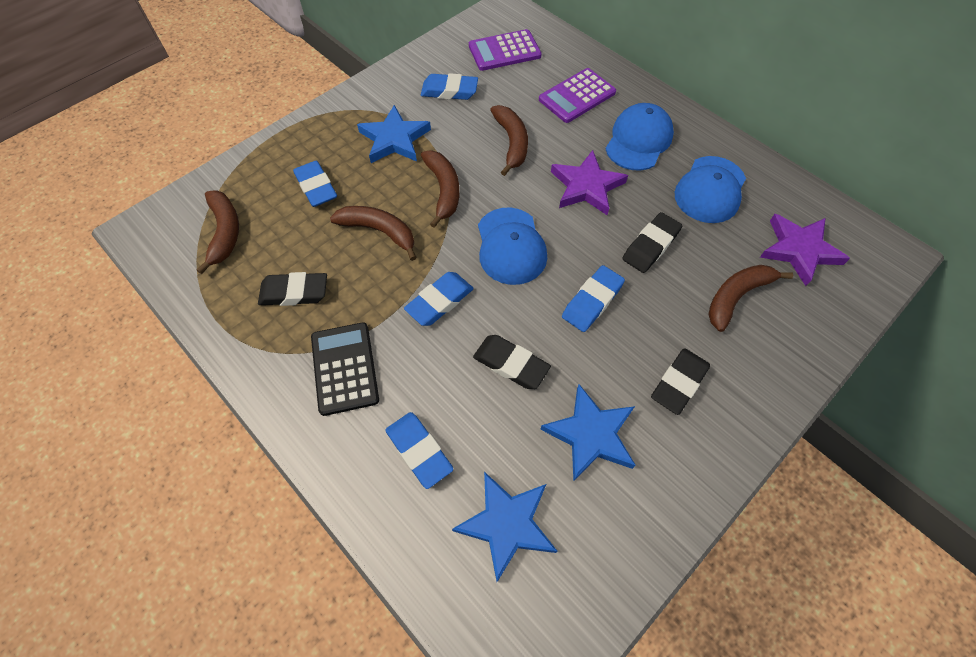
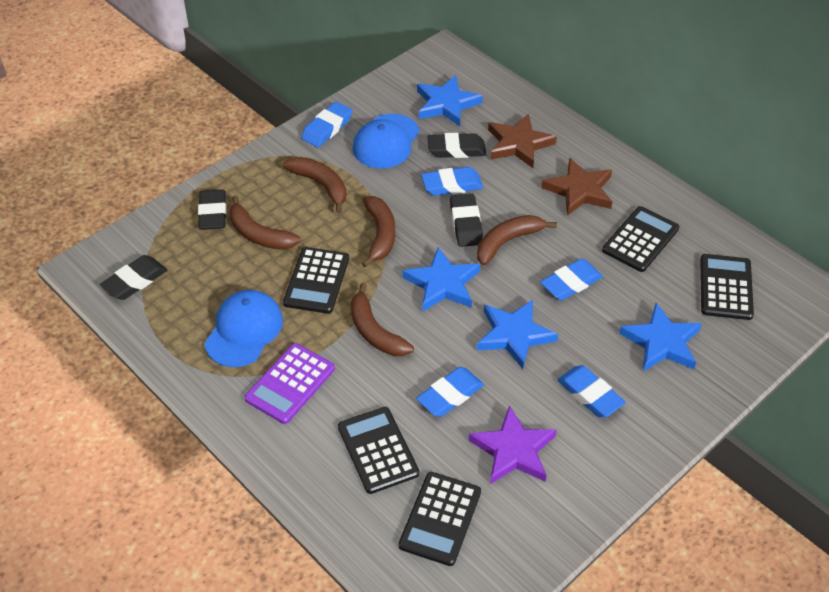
black calculator: 1 -> 5
blue cap: 3 -> 2
blue star: 3 -> 4
brown star: 0 -> 2
purple calculator: 2 -> 1
purple star: 2 -> 1

